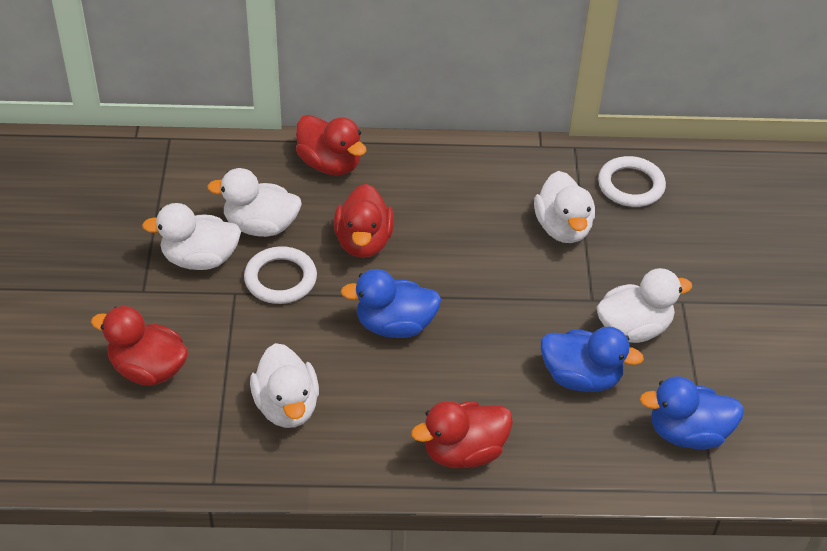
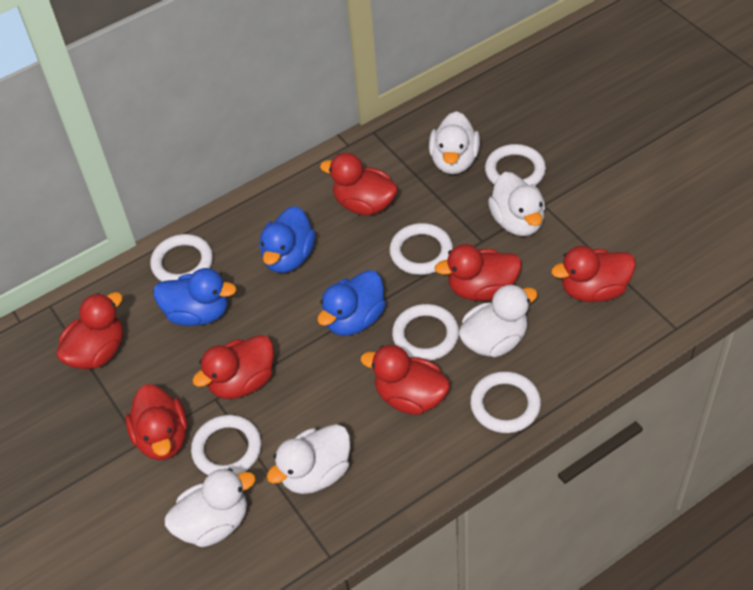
red duck: 4 -> 7
white ring: 2 -> 6

